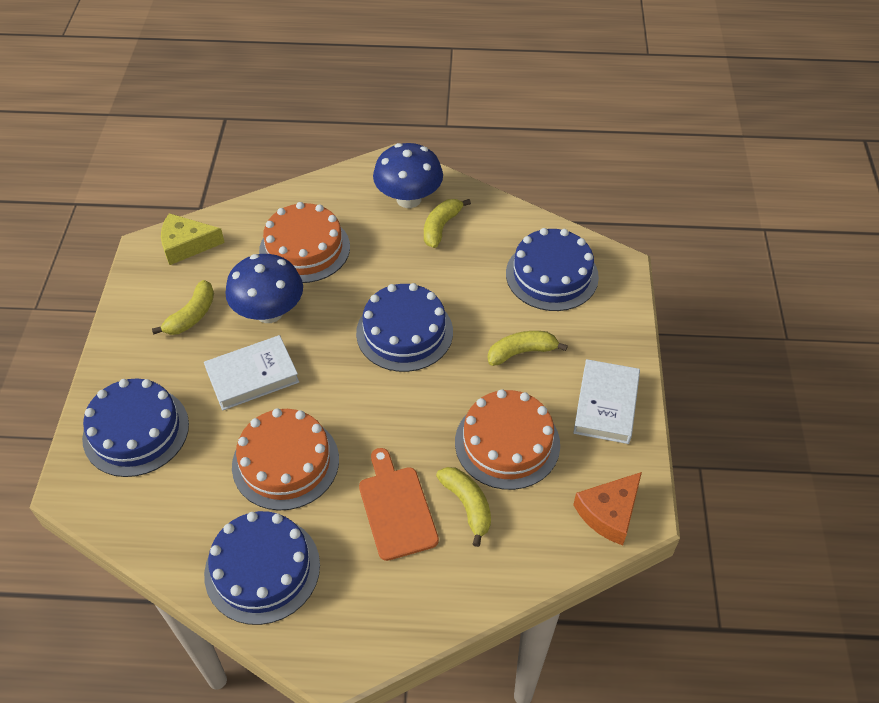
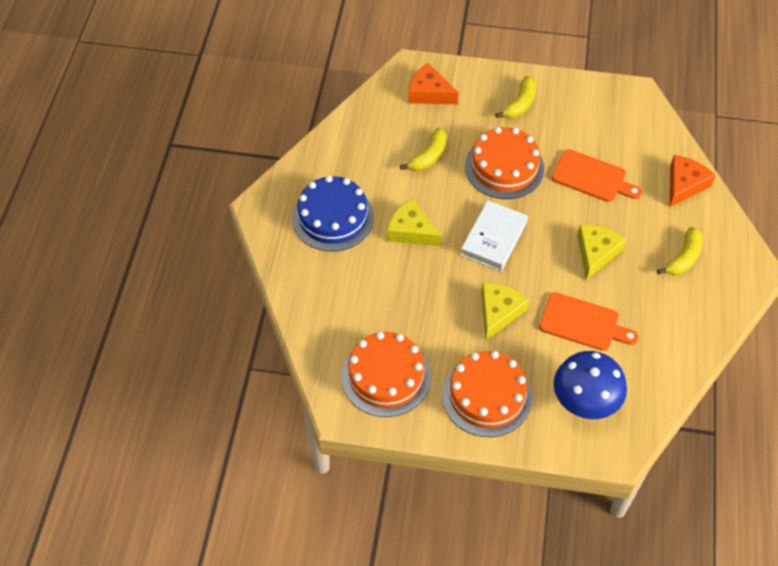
blue cake: 4 -> 1
blue mushroom: 2 -> 1
orange cheese: 1 -> 2
orange cutting board: 1 -> 2
white book: 2 -> 1
yellow banana: 4 -> 3
yellow cheese: 1 -> 3

